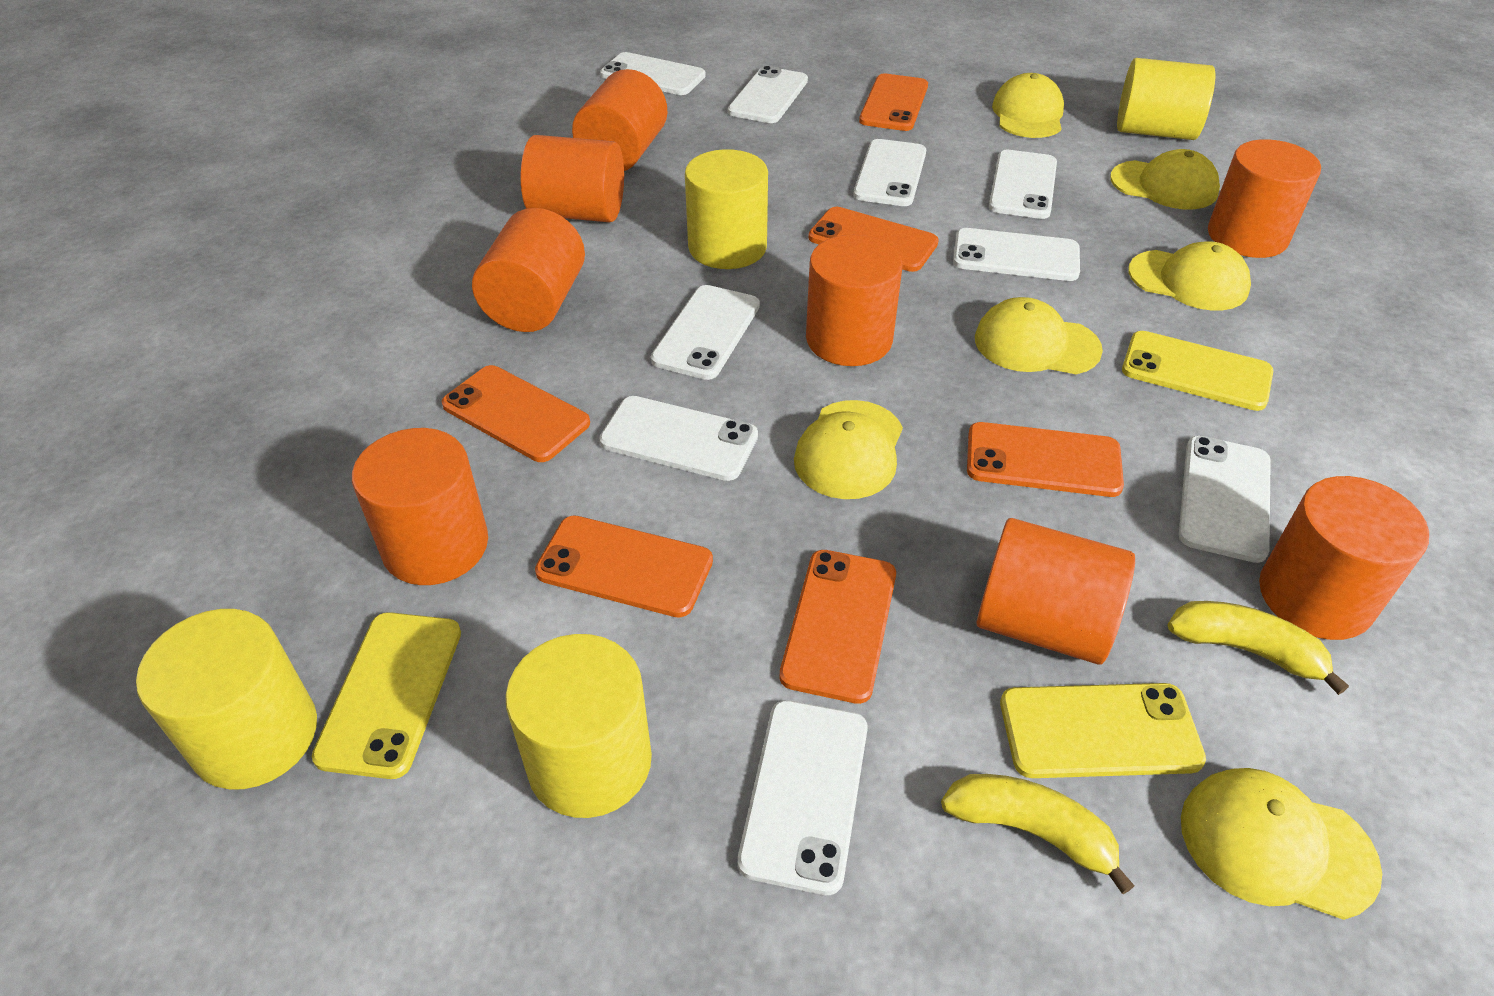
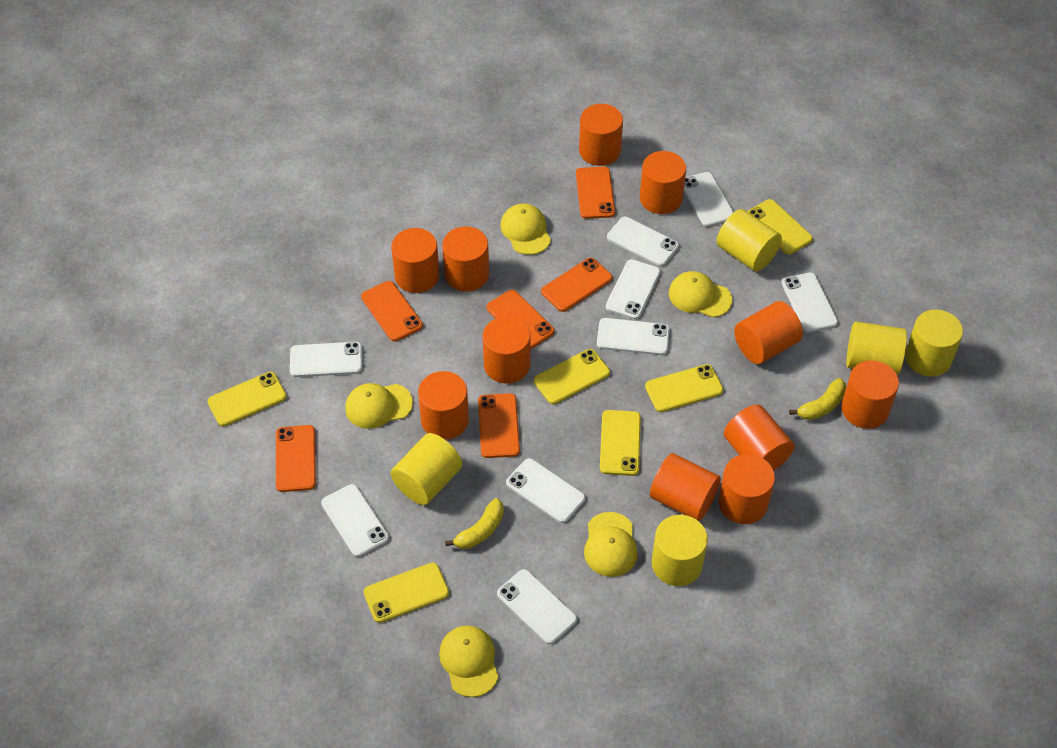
orange cylinder: 8 -> 11
yellow cap: 6 -> 5
yellow cylinder: 4 -> 5
yellow phone: 3 -> 6

